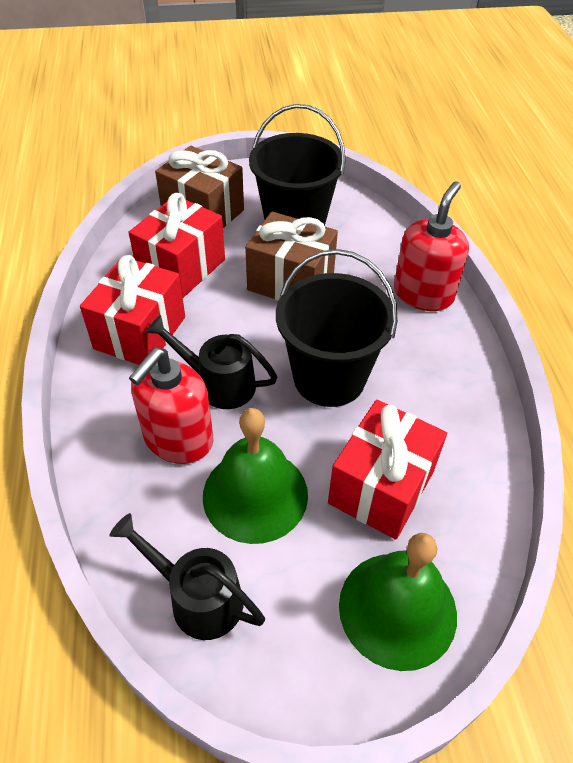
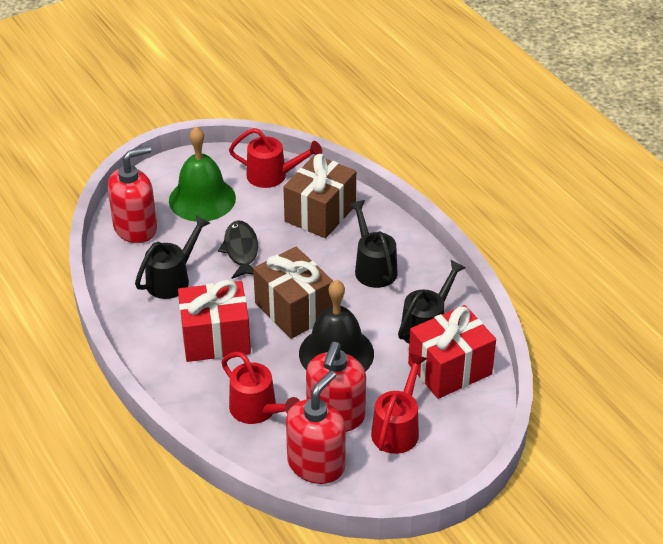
black bell: 0 -> 1
black bucket: 2 -> 0
black fish: 0 -> 1
black watering can: 2 -> 3
green bell: 2 -> 1
red gift: 3 -> 2
red soap dispenser: 2 -> 3
red watering can: 0 -> 3

